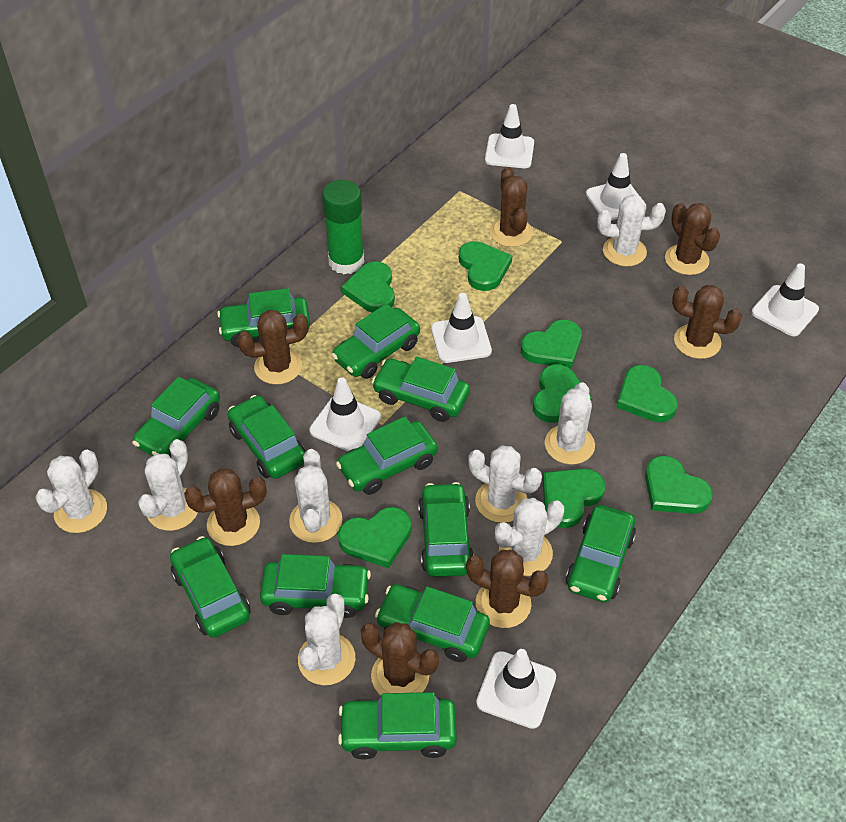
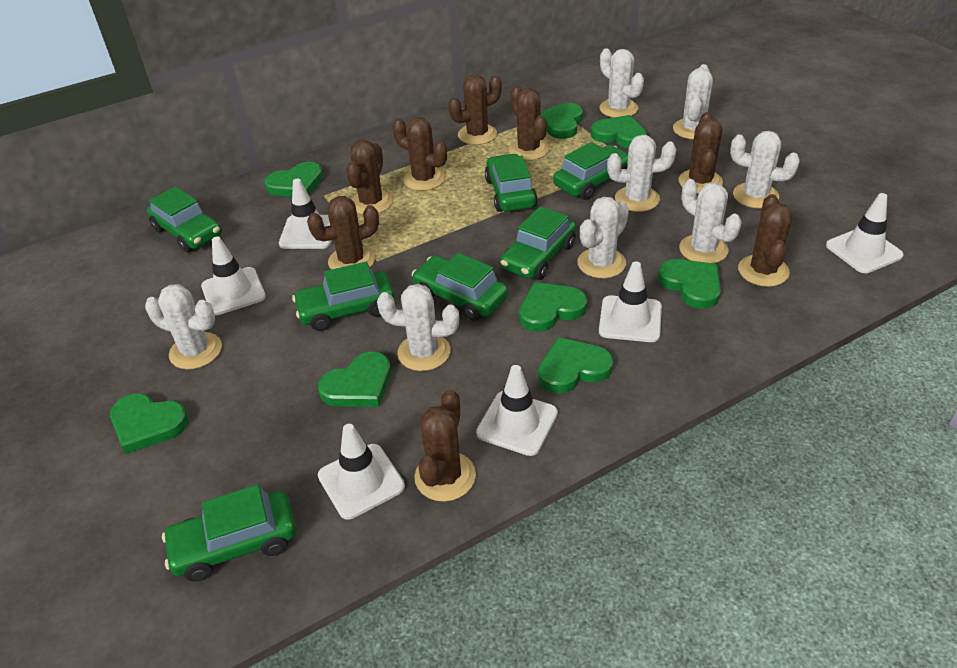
brown cactus: 7 -> 8
green car: 12 -> 7
green glue stick: 1 -> 0

